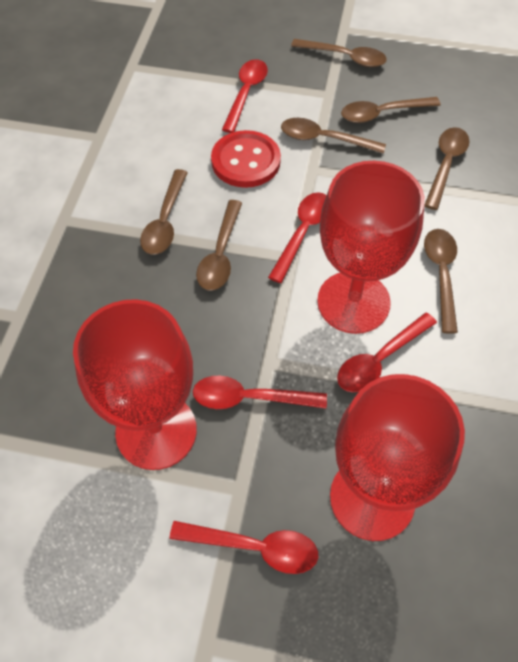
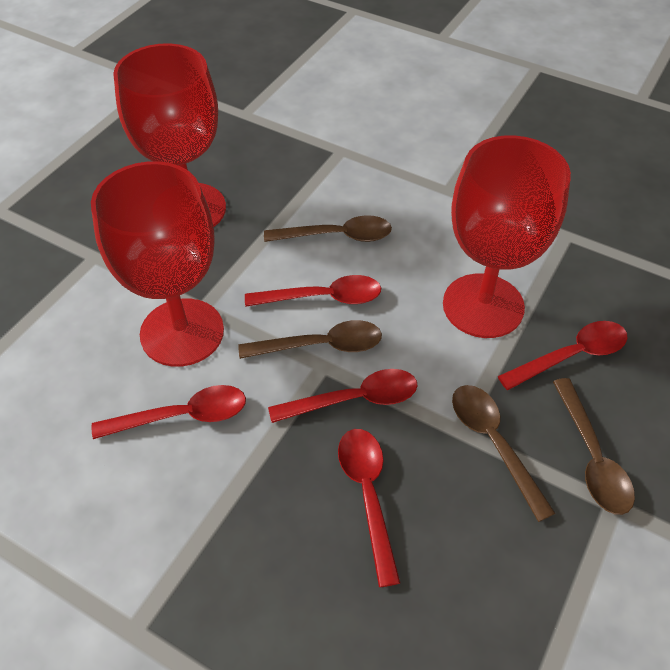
brown spoon: 7 -> 4
red button: 1 -> 0

